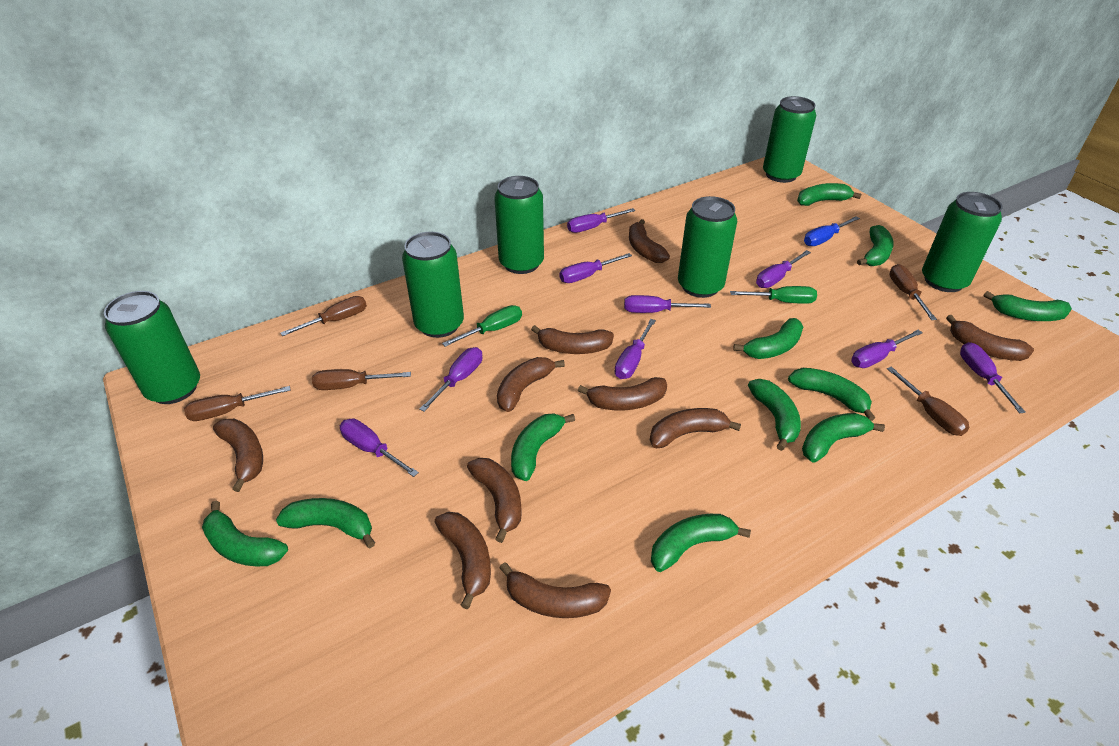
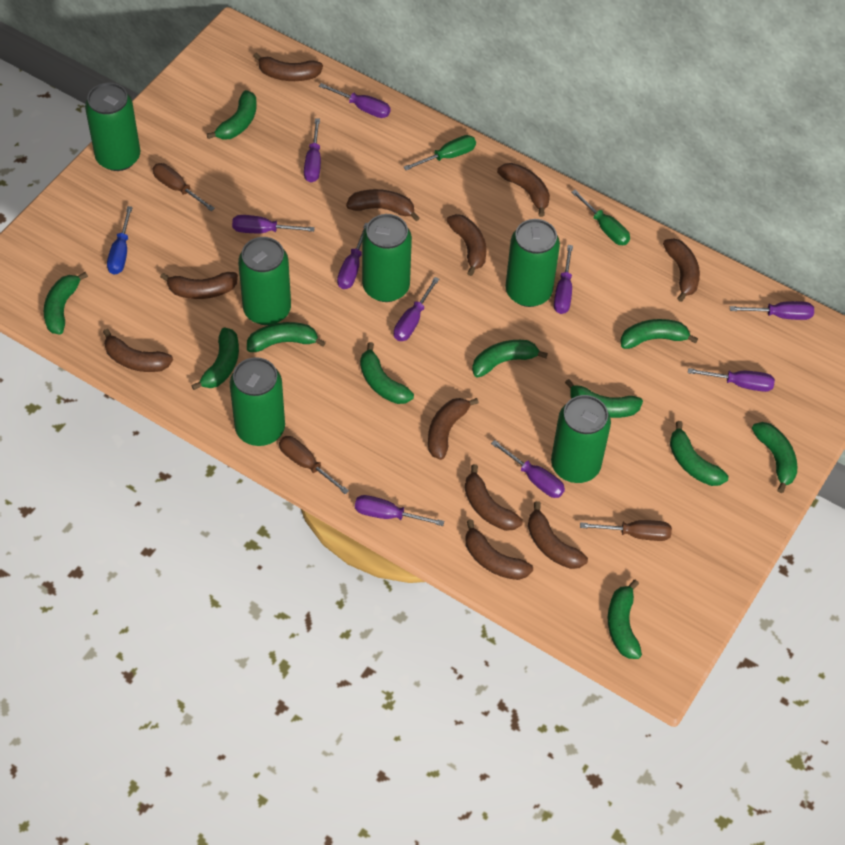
brown banana: 10 -> 11
brown screwdriver: 5 -> 3
purple screwdriver: 9 -> 10

